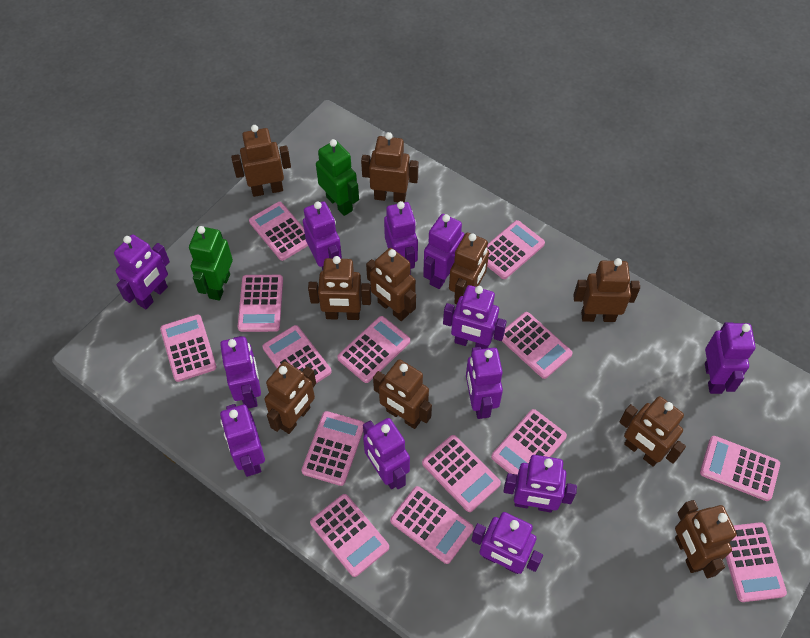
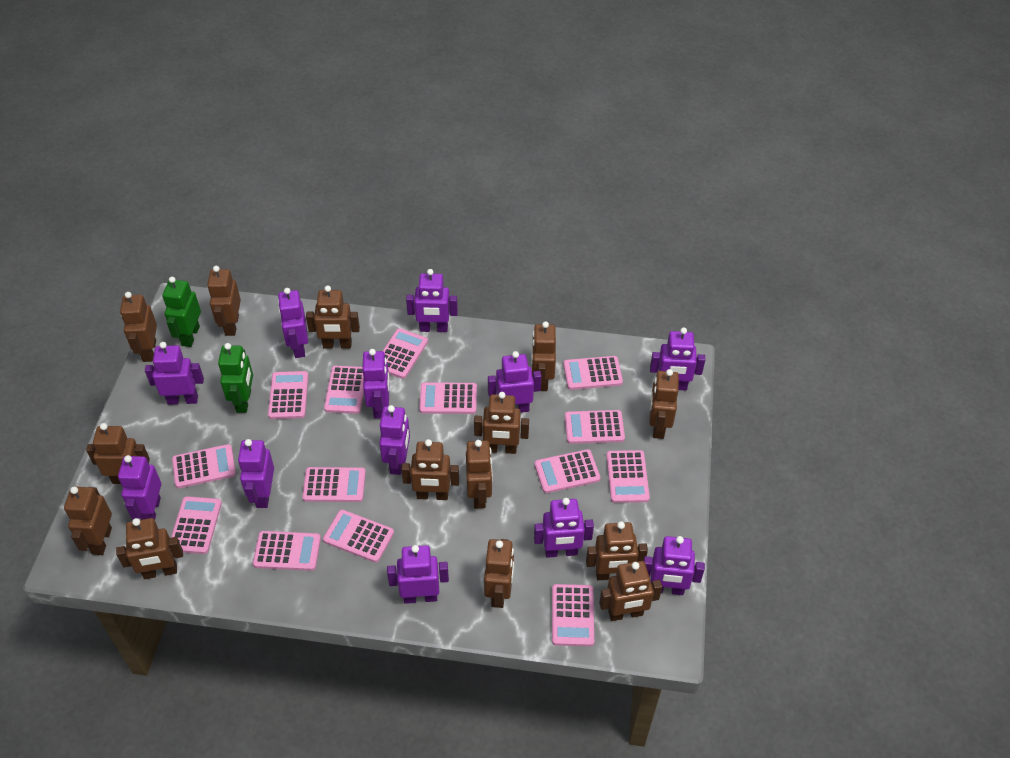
brown robot: 10 -> 14

